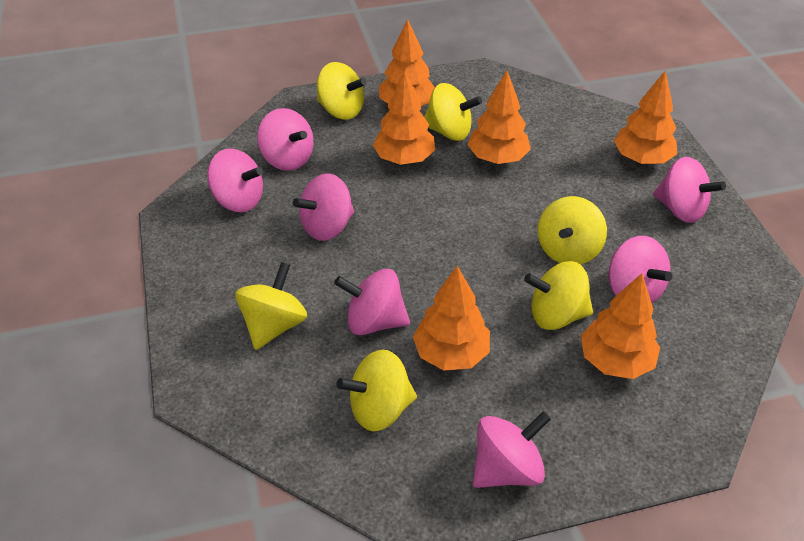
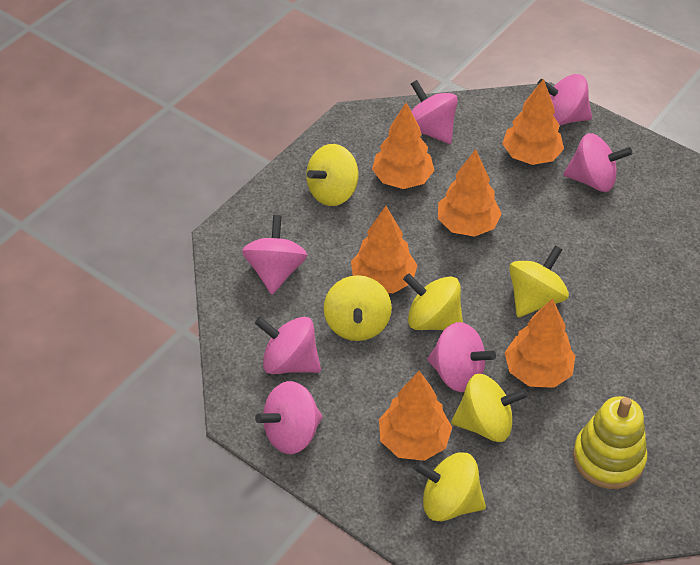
yellow stacking toy: 0 -> 1

